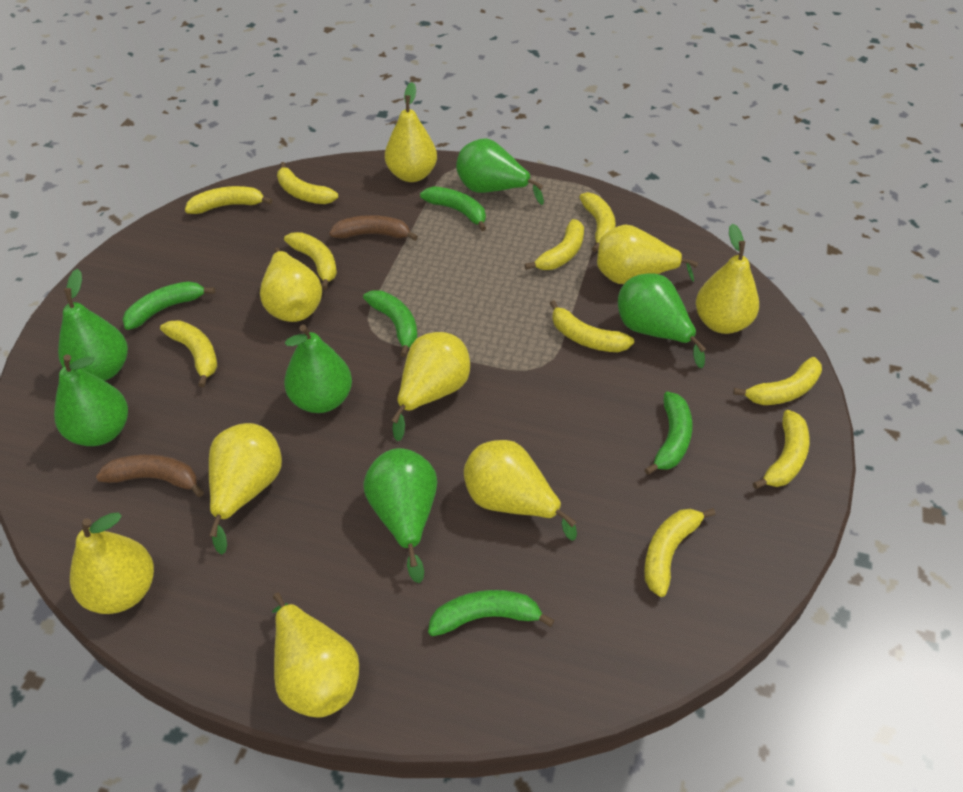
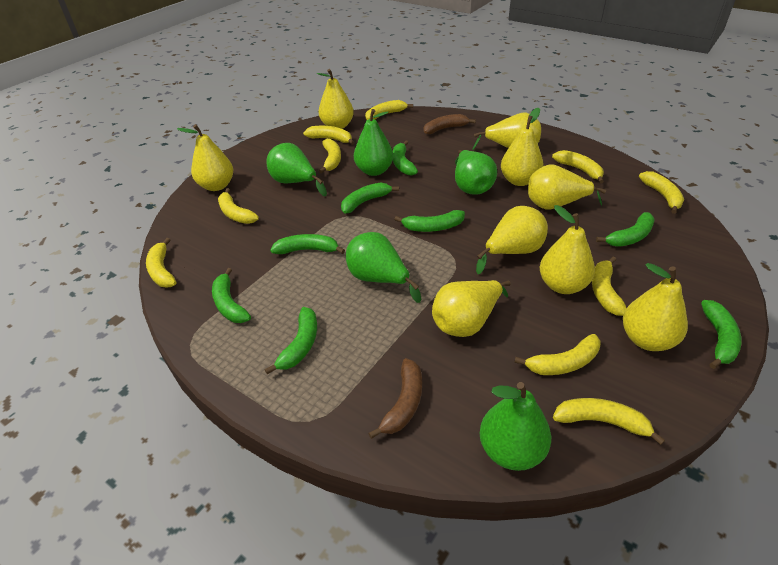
green banana: 5 -> 8
green pear: 6 -> 5

